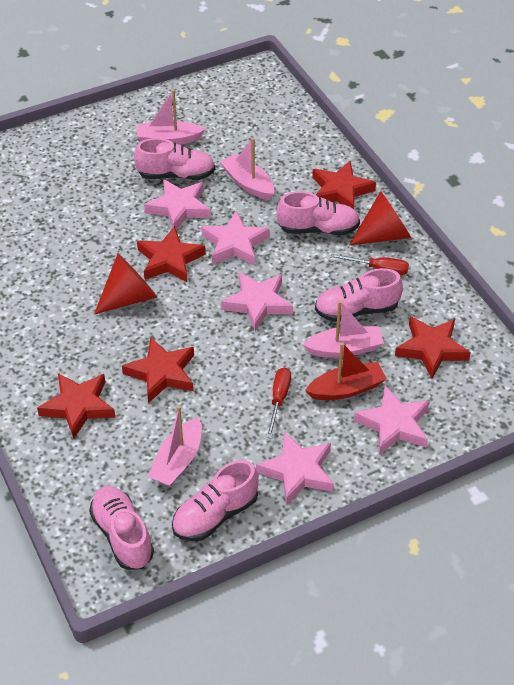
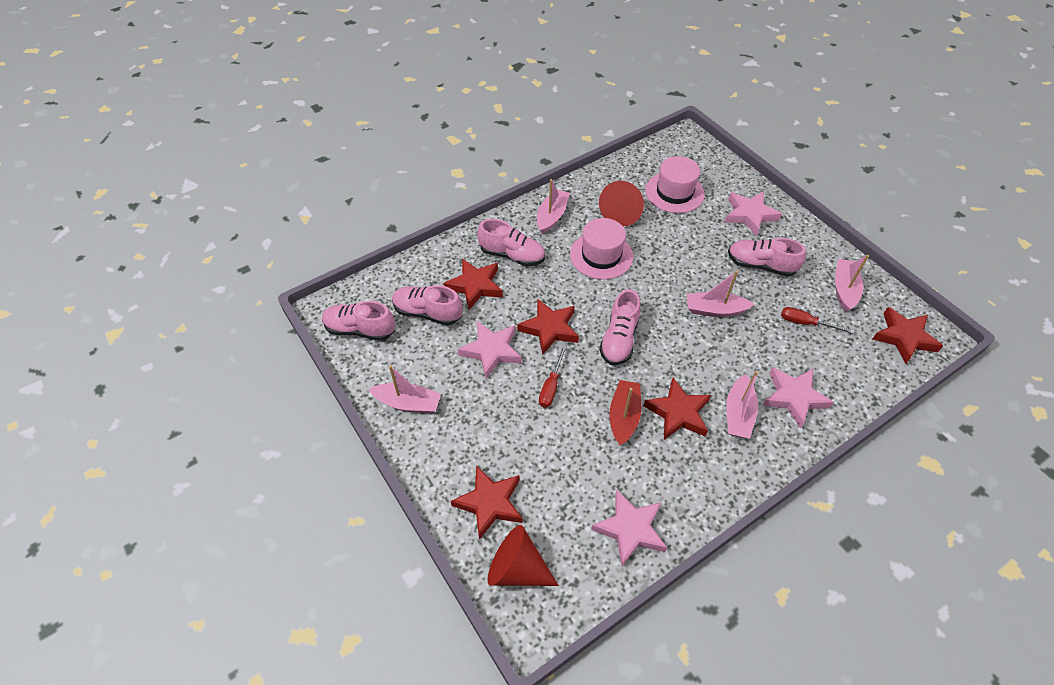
pink boat: 4 -> 5
pink hat: 0 -> 2
pink star: 5 -> 4

